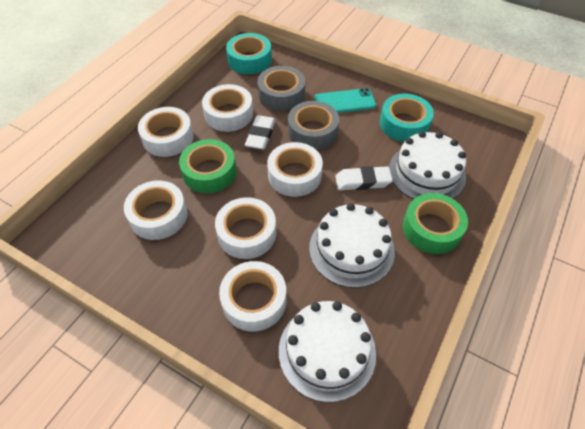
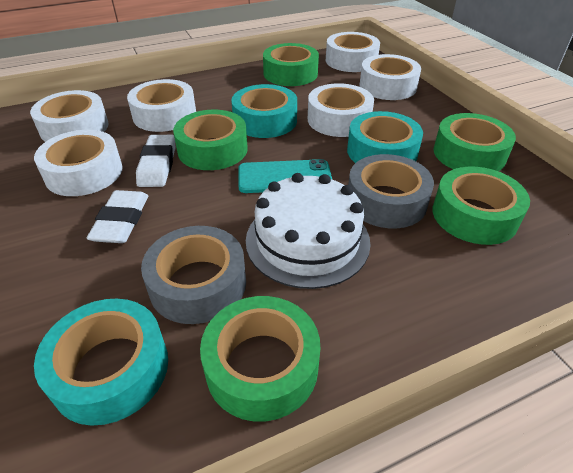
green tape: 2 -> 5
turquoise tape: 2 -> 3
white cake: 3 -> 1

